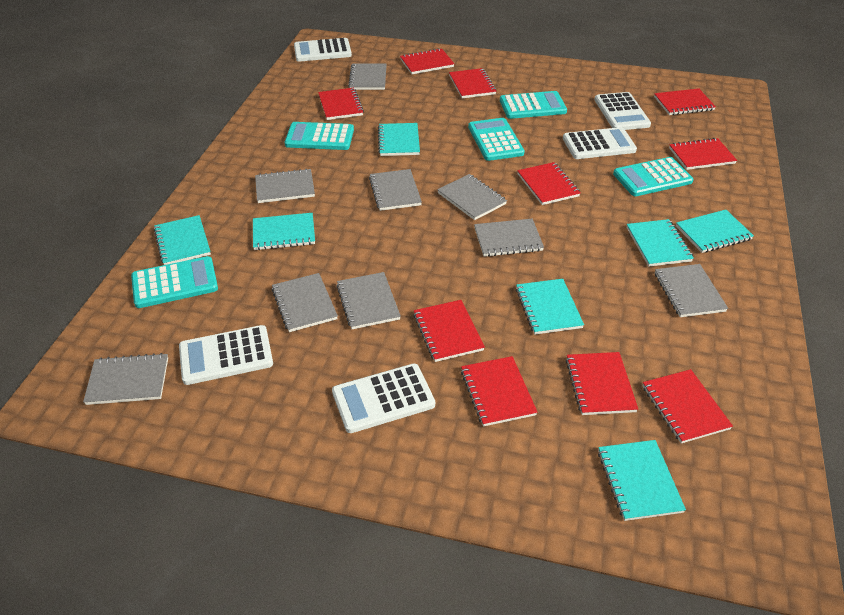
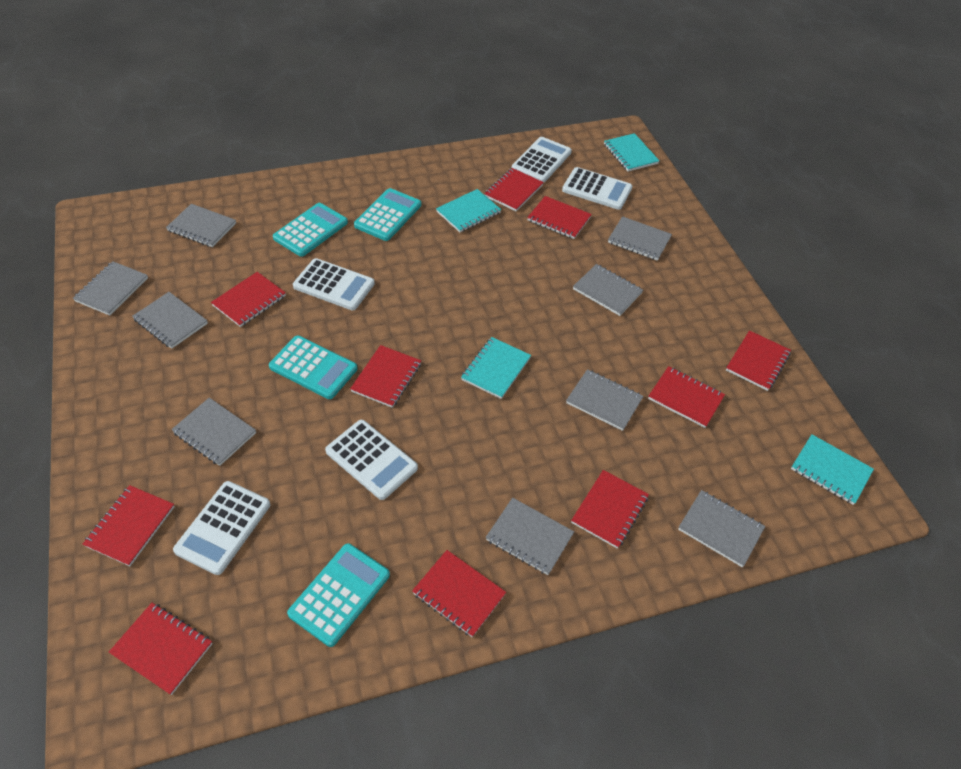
turquoise calculator: 5 -> 4
turquoise notebook: 7 -> 4

